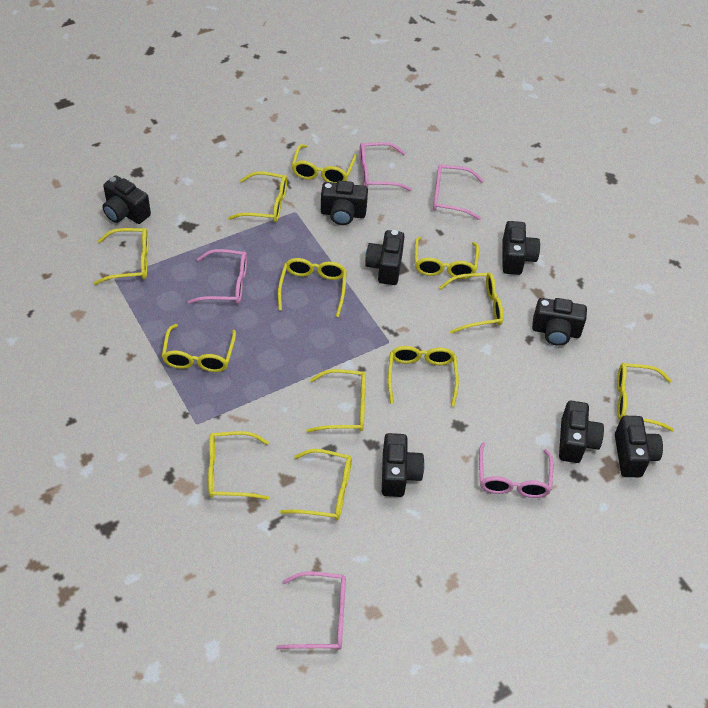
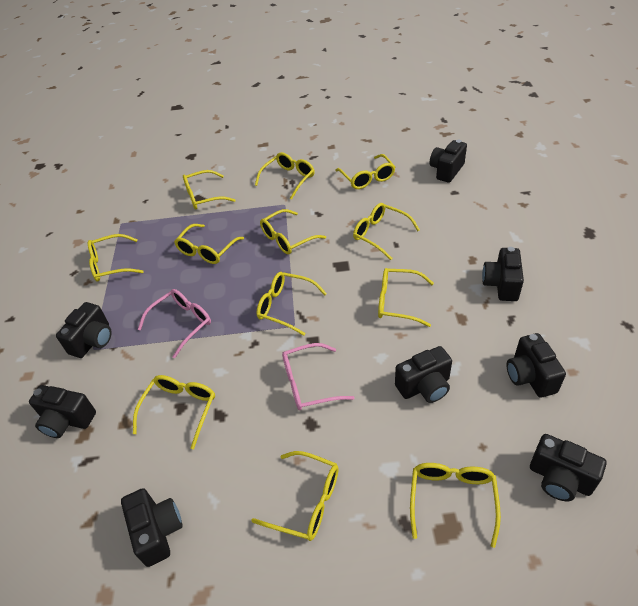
pink glasses: 5 -> 2

